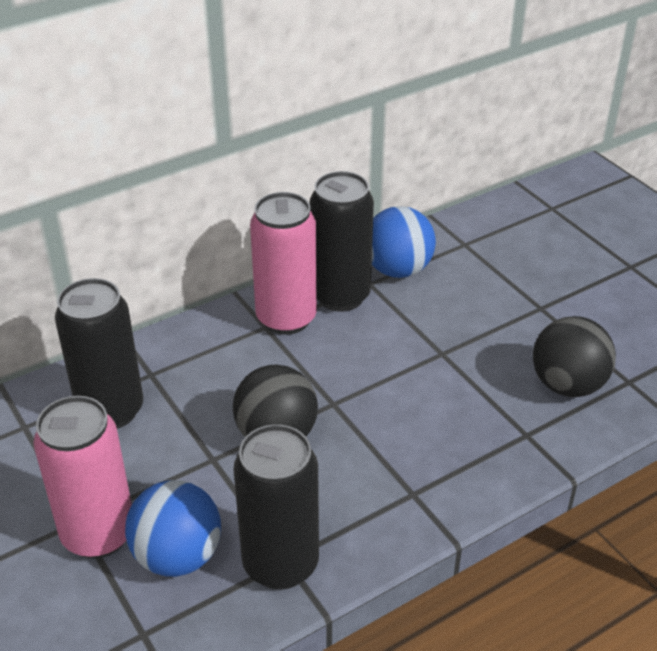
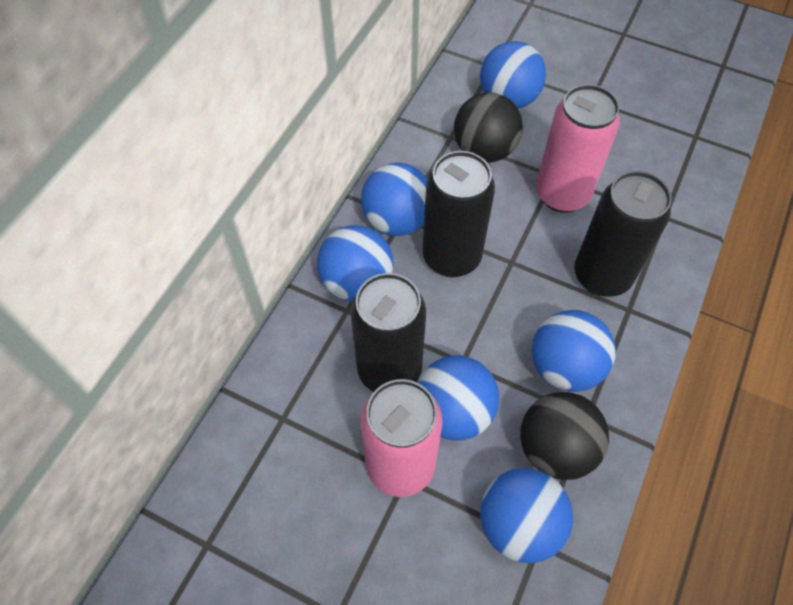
blue ball: 2 -> 6

